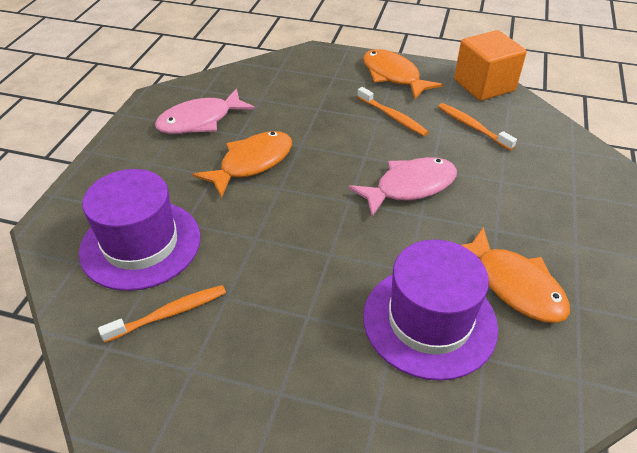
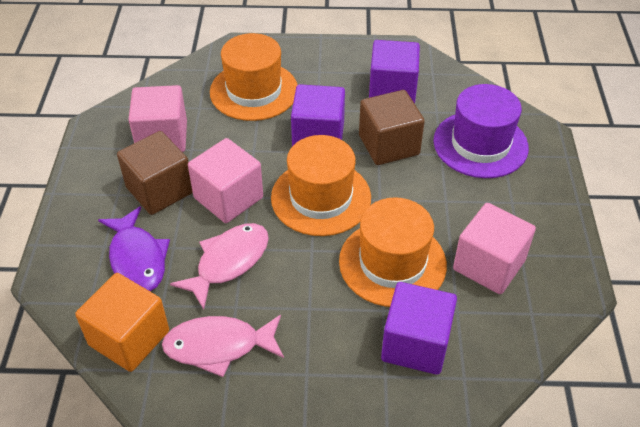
brown cube: 0 -> 2
orange fish: 3 -> 0
orange hat: 0 -> 3
orange toothbrush: 3 -> 0
pink cube: 0 -> 3
purple cube: 0 -> 3
purple fish: 0 -> 1
purple hat: 2 -> 1

